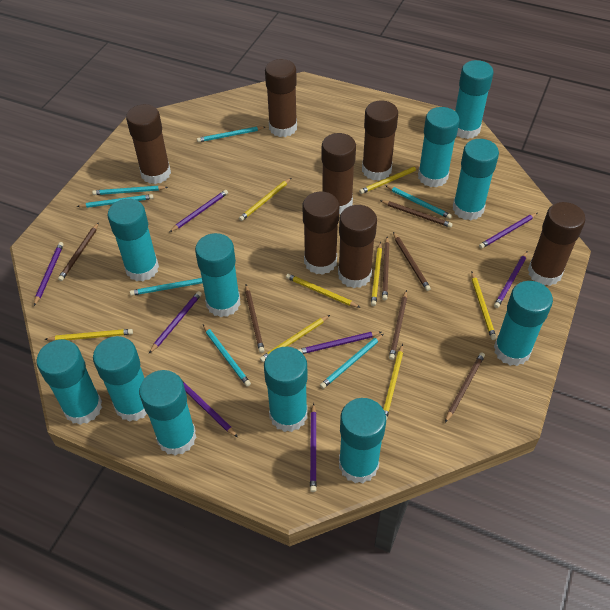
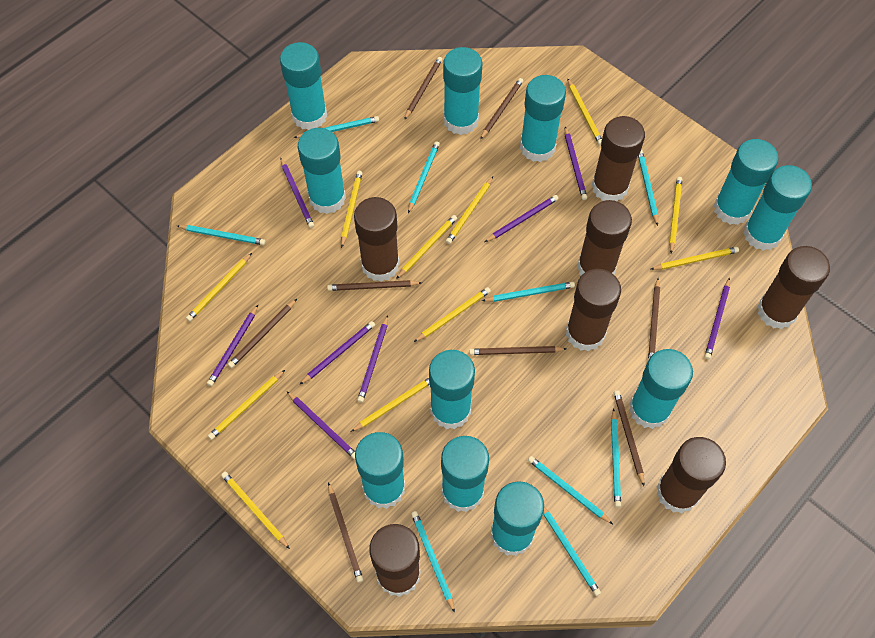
brown pencil: 7 -> 8
turquoise pencil: 7 -> 9
yellow pencil: 8 -> 11

